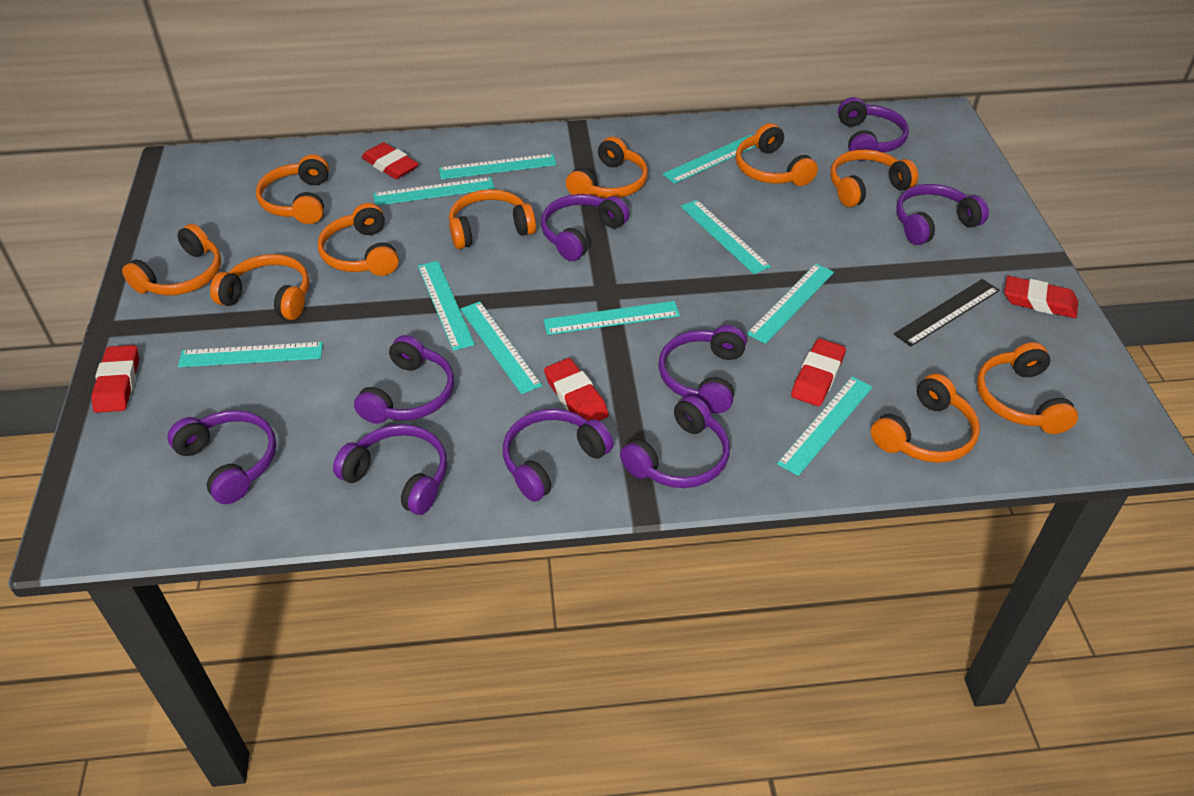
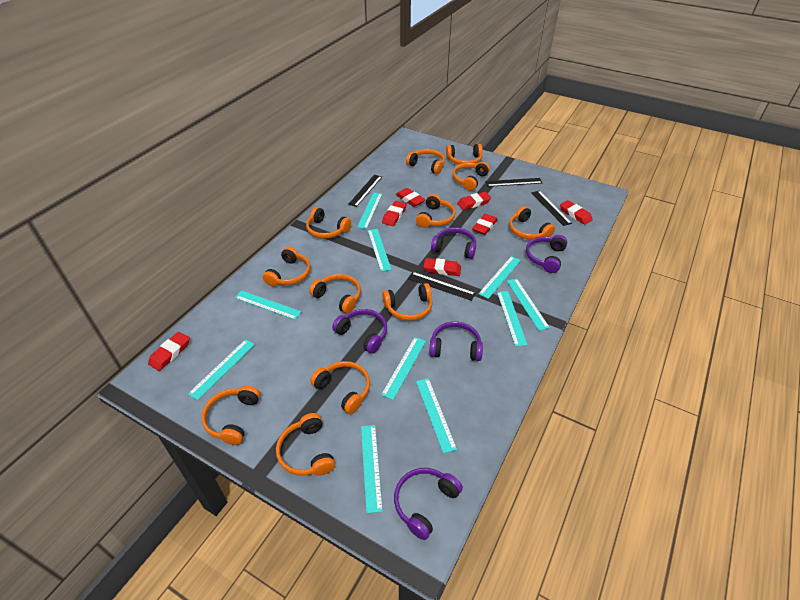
black ruler: 1 -> 4
orange headphones: 10 -> 12
purple headphones: 9 -> 5
red eraser: 5 -> 7

